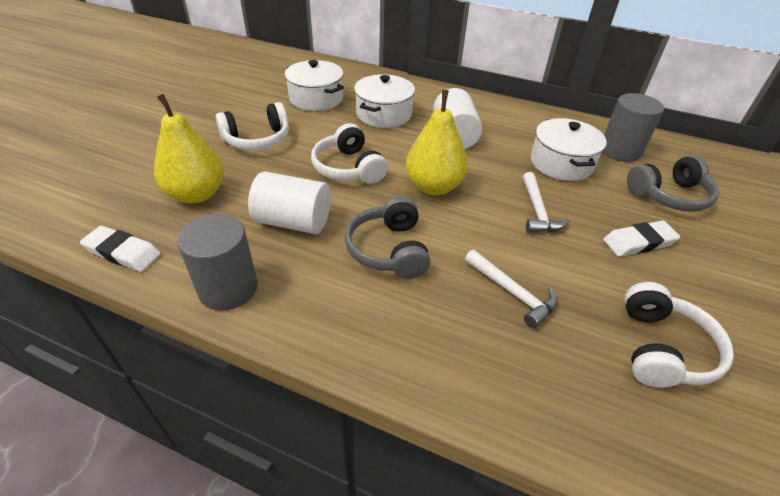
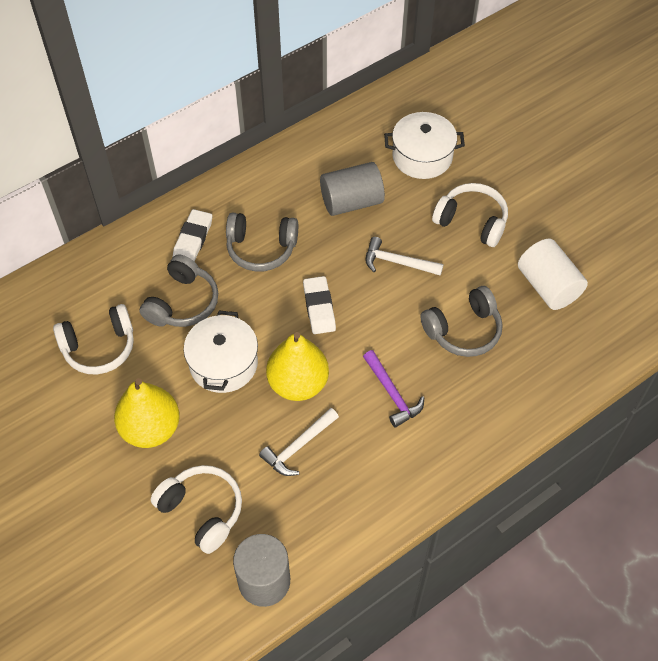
grey headphones: 2 -> 3
purple hammer: 0 -> 1
white cylinder: 2 -> 1
white pot: 3 -> 2

